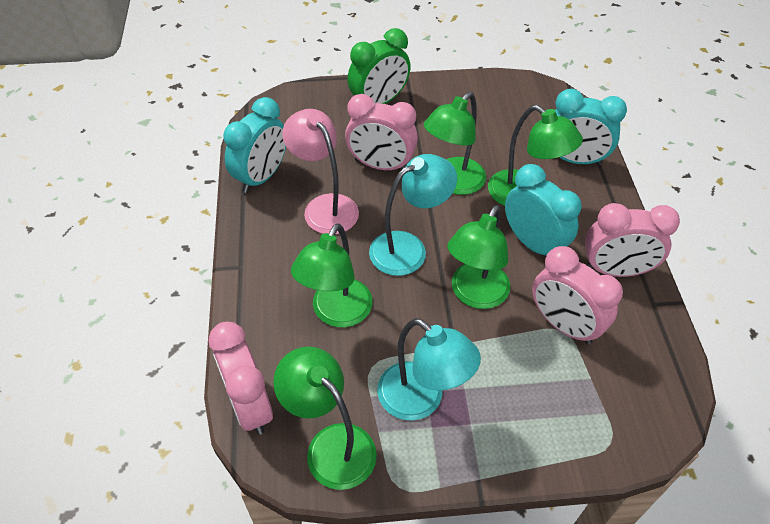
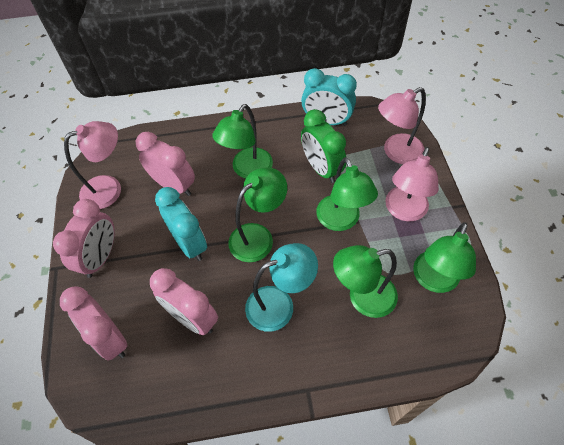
pink lamp: 1 -> 3
turquoise clock: 3 -> 2
turquoise lamp: 2 -> 1

